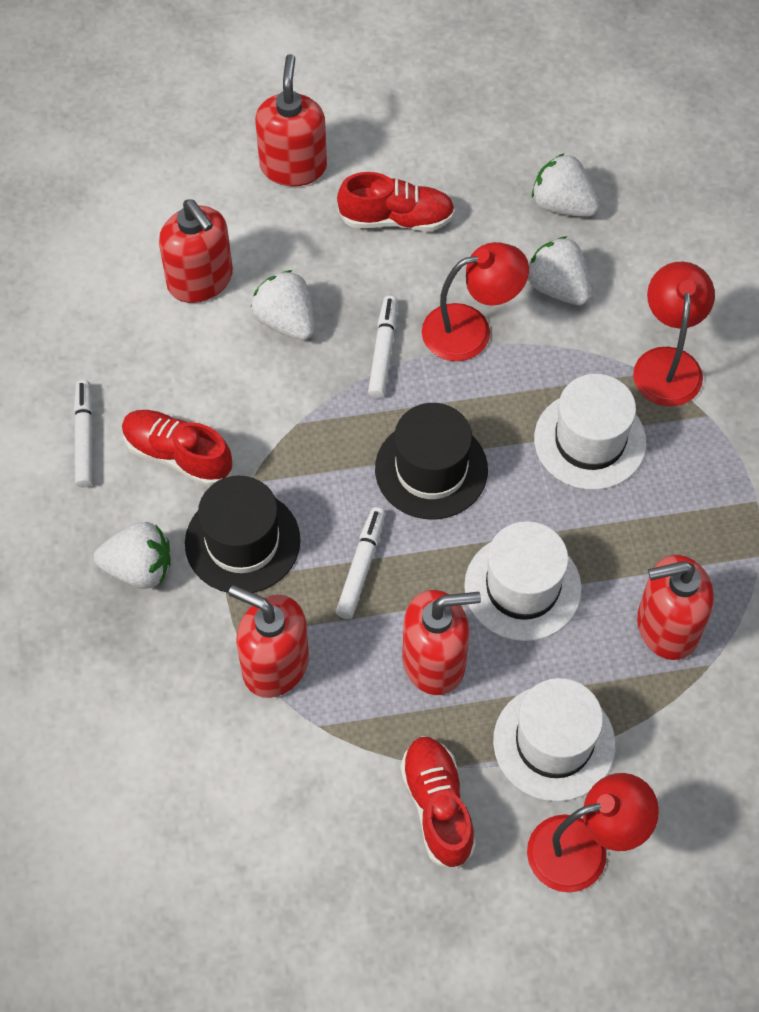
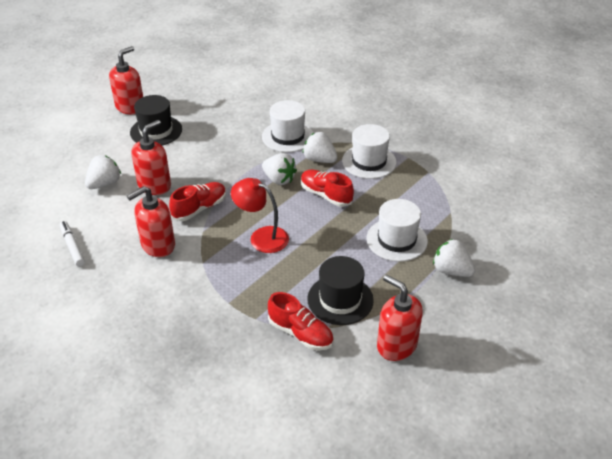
red lamp: 3 -> 1
red soap dispenser: 5 -> 4
white marker: 3 -> 1

